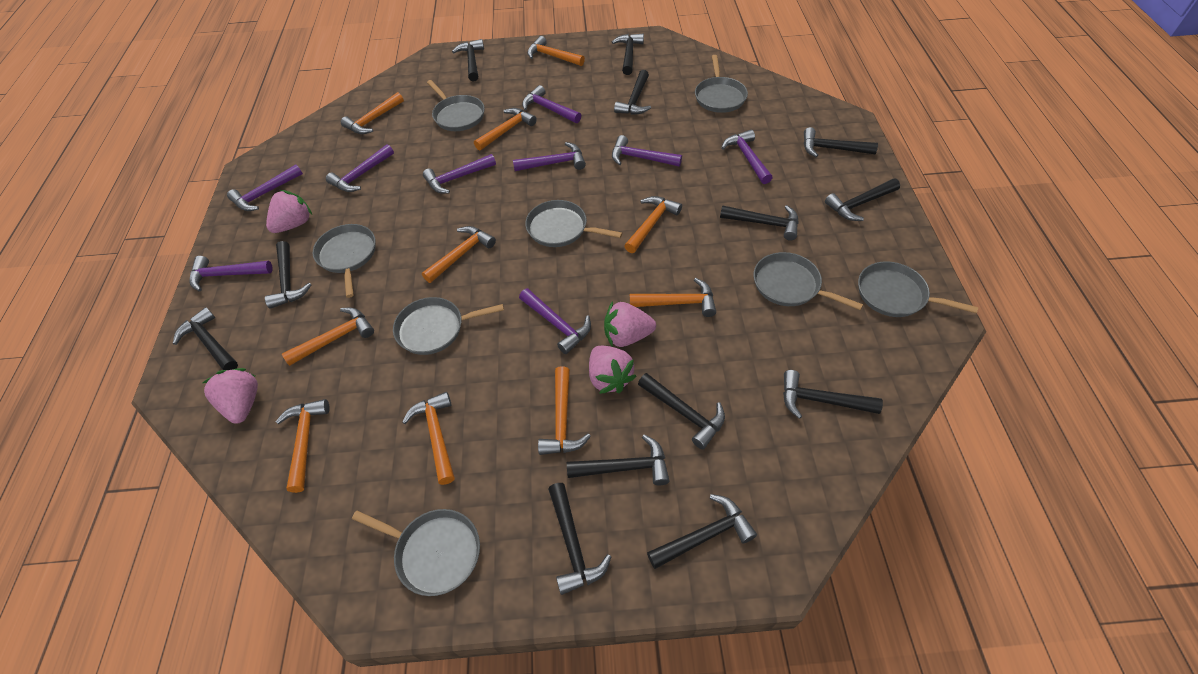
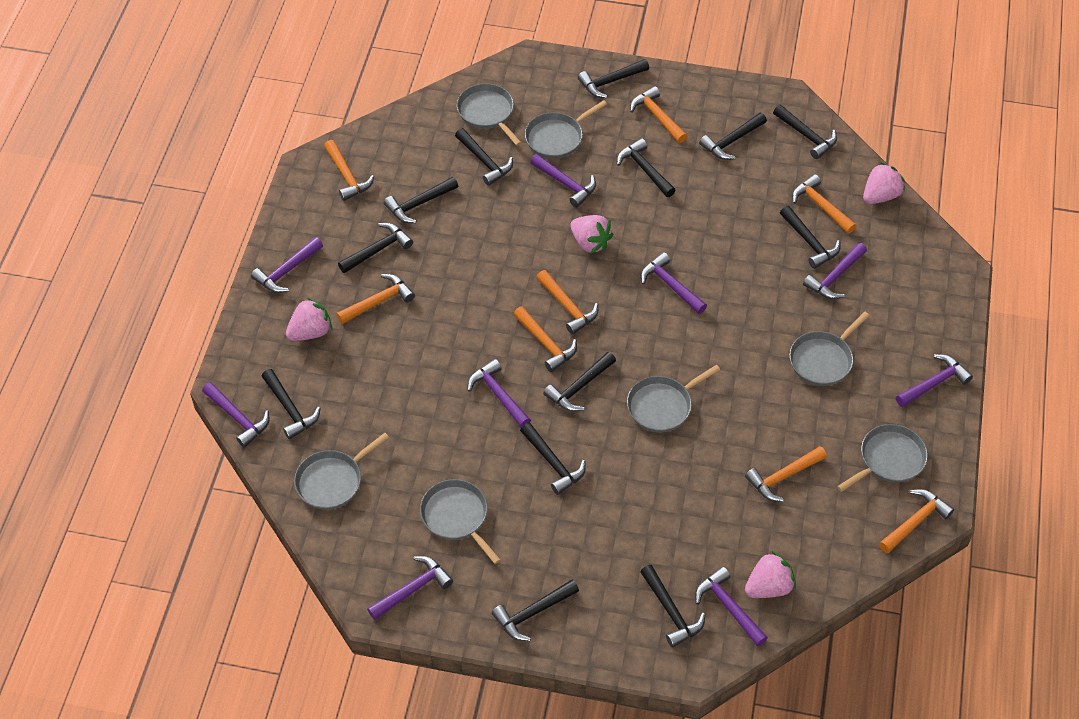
grey pan: 8 -> 7
orange hammer: 10 -> 8

